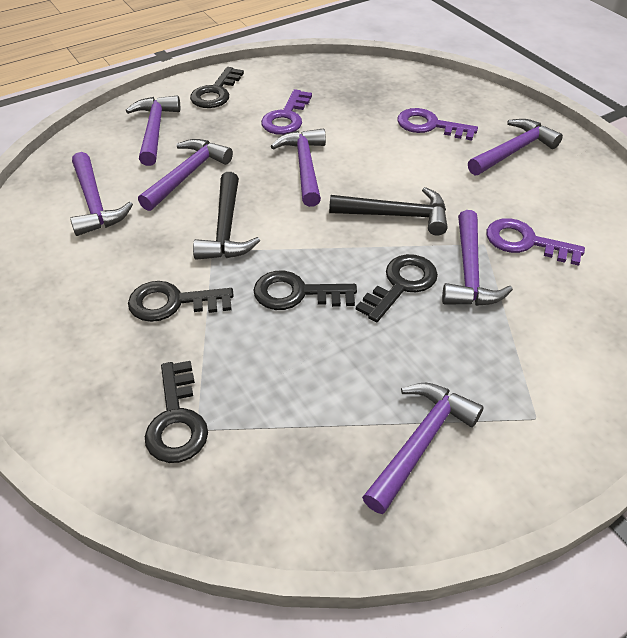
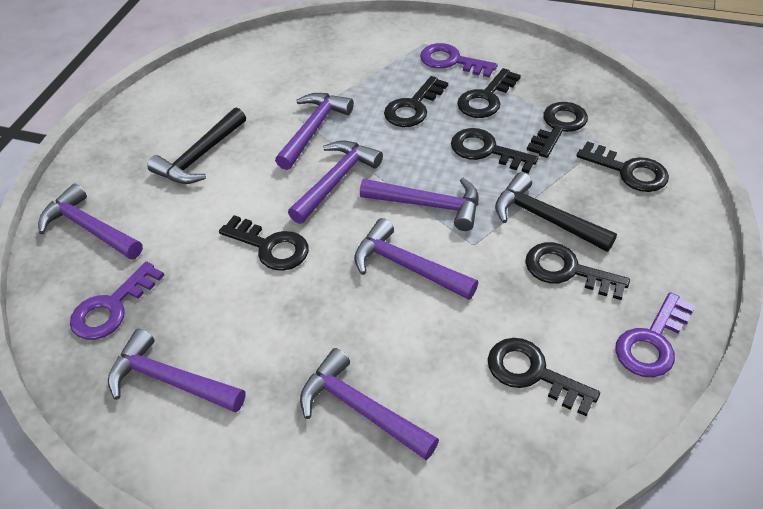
black key: 5 -> 8

